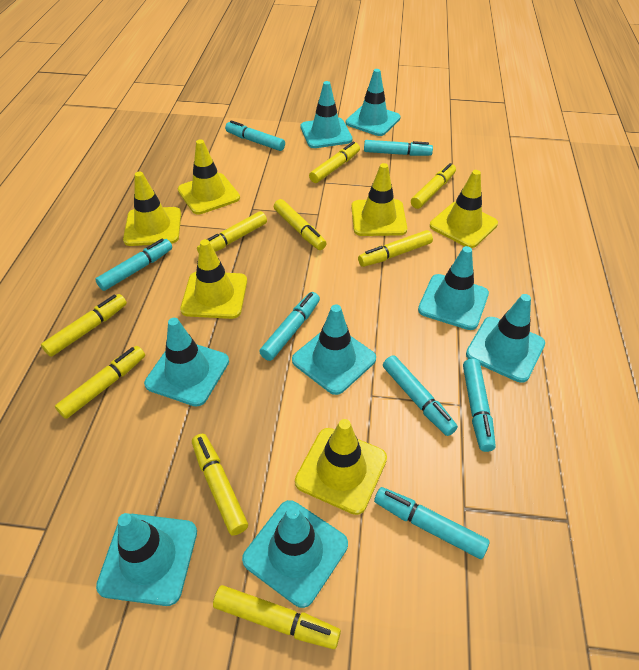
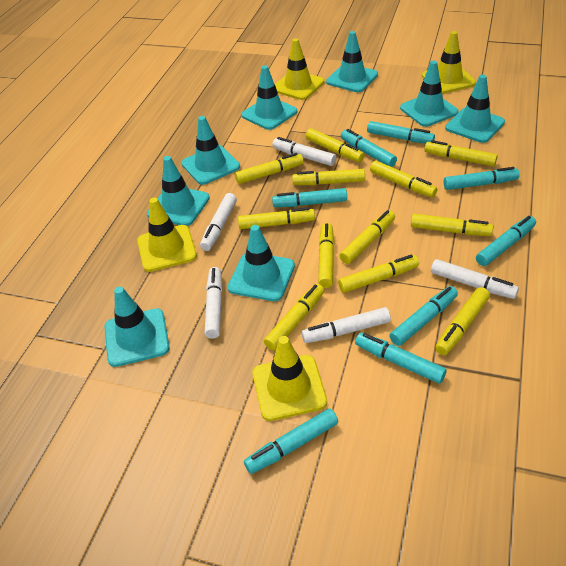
turquoise marker: 7 -> 8
white marker: 0 -> 5
yellow marker: 9 -> 12
yellow traffic cone: 6 -> 4

